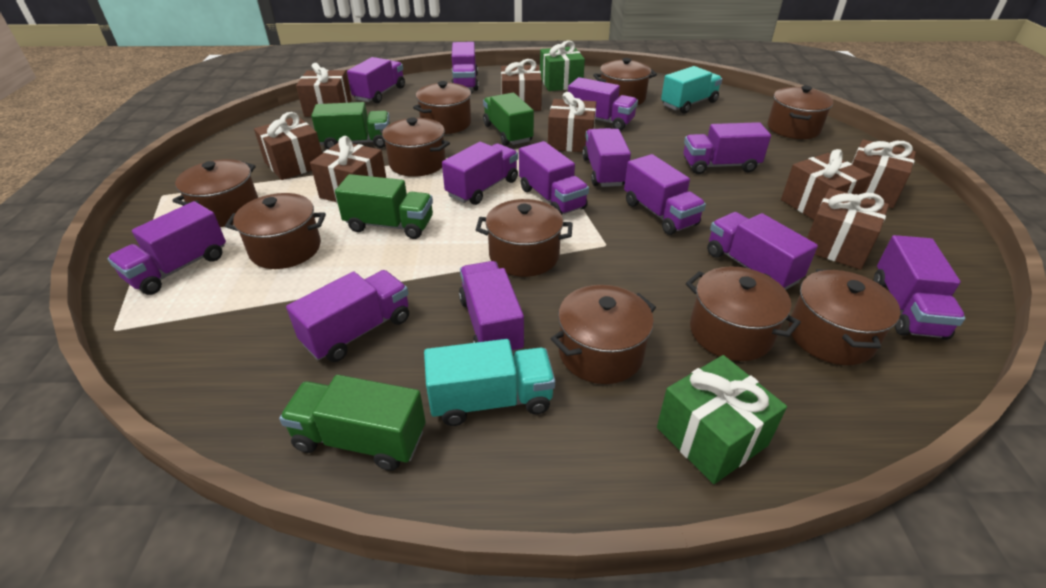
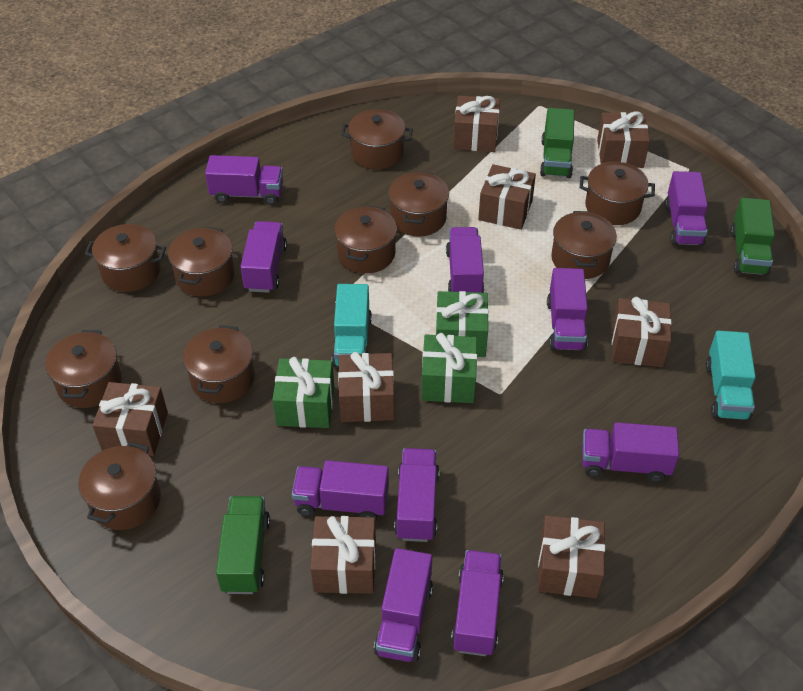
green gift: 2 -> 3
green truck: 4 -> 3
purple truck: 13 -> 10

